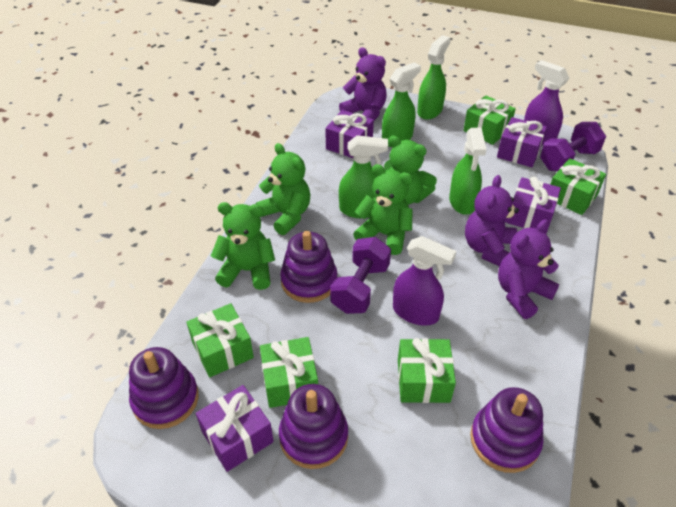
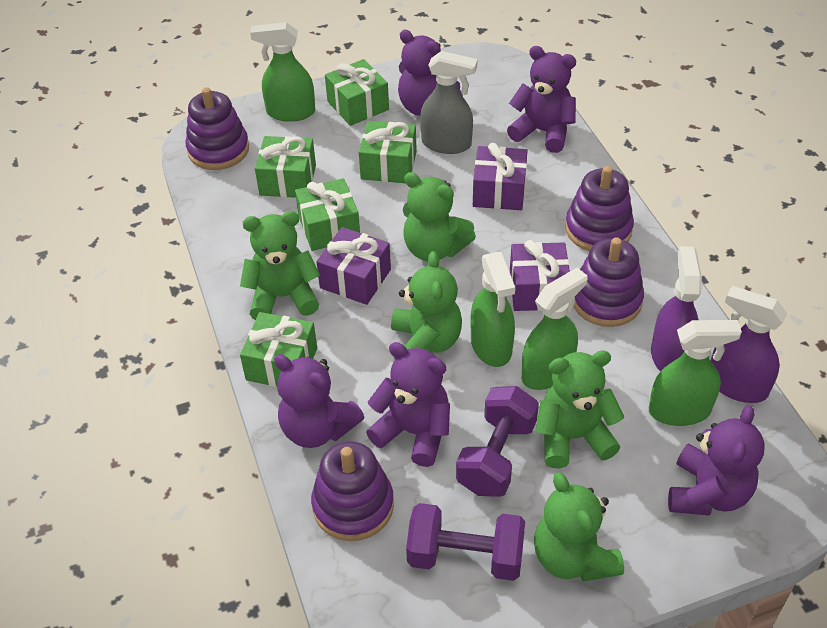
green teddy bear: 4 -> 5
grey spray bottle: 0 -> 1
purple gift: 4 -> 3
purple teddy bear: 3 -> 5

